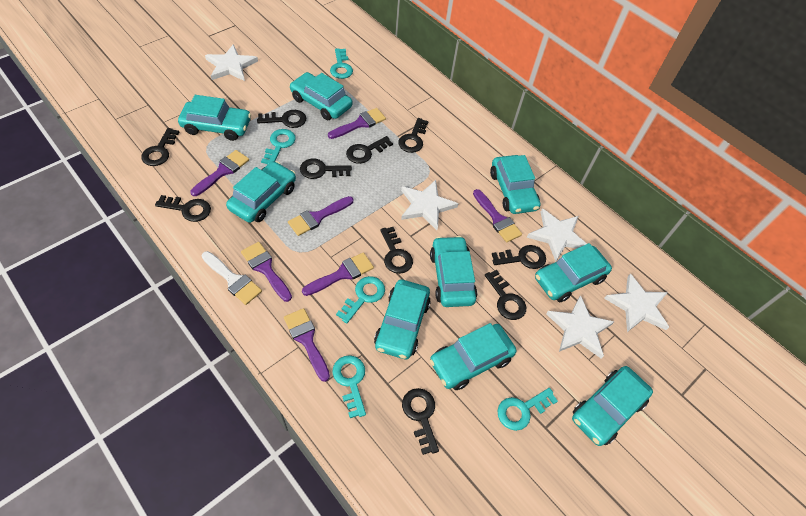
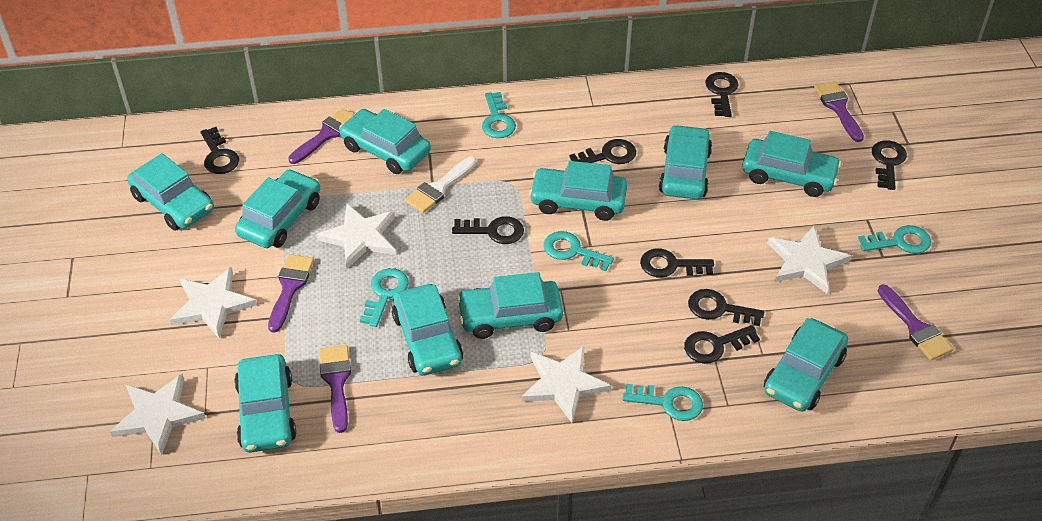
black key: 10 -> 8
purple brush: 7 -> 5
turquoise car: 9 -> 10

